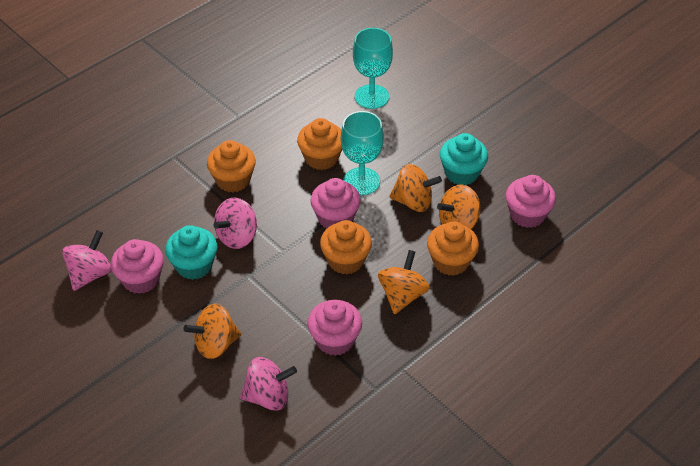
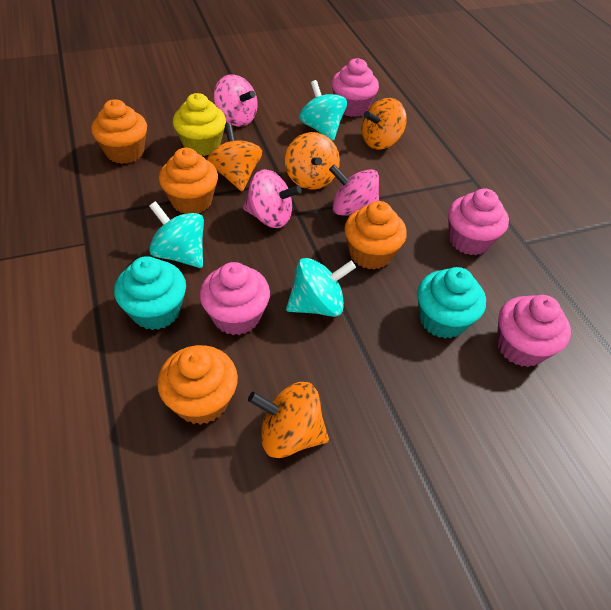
turquoise goblet: 2 -> 0
turquoise spinning top: 0 -> 3
yellow cupcake: 0 -> 1

